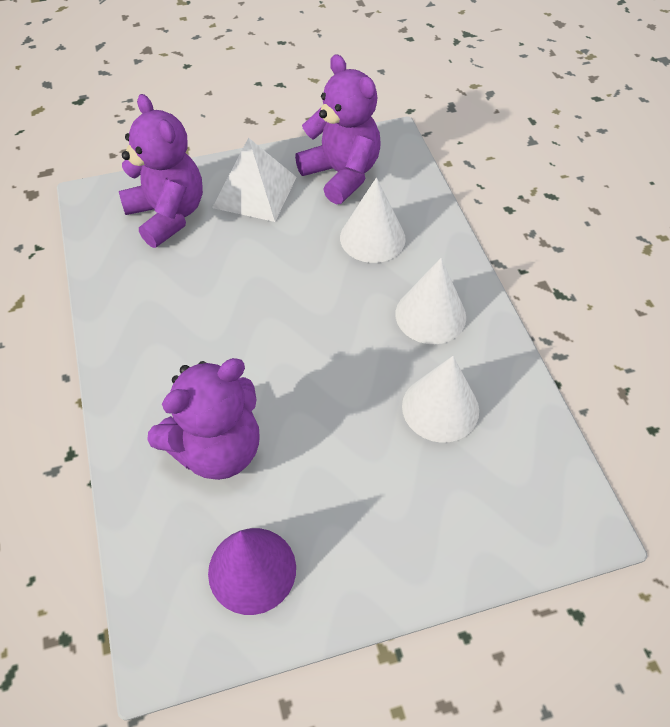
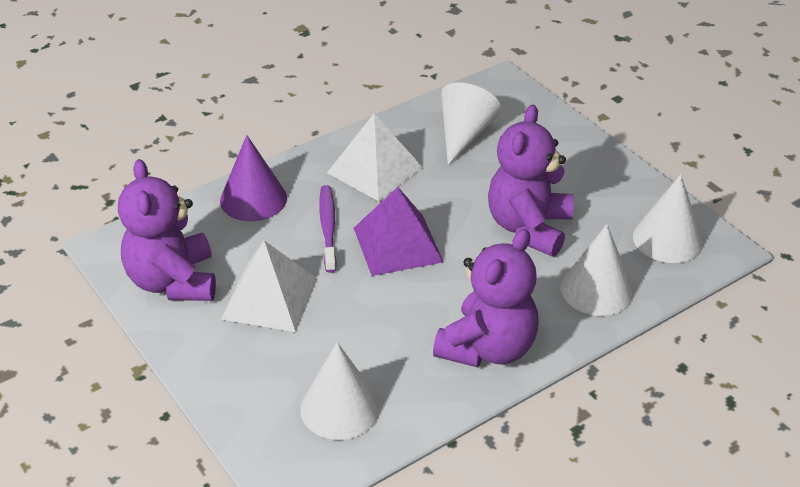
purple pyramid: 0 -> 1
purple toothbrush: 0 -> 1
white cone: 3 -> 4
white pyramid: 1 -> 2

